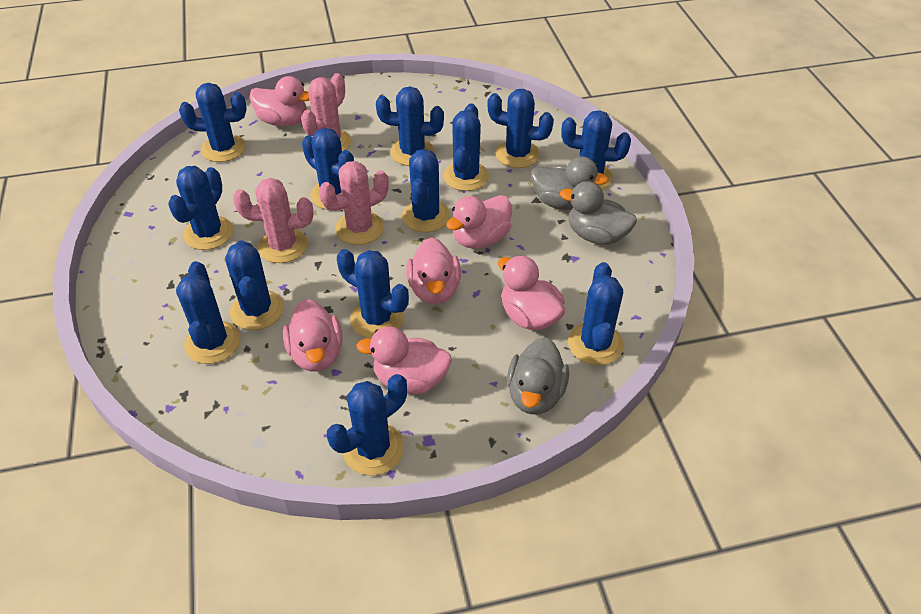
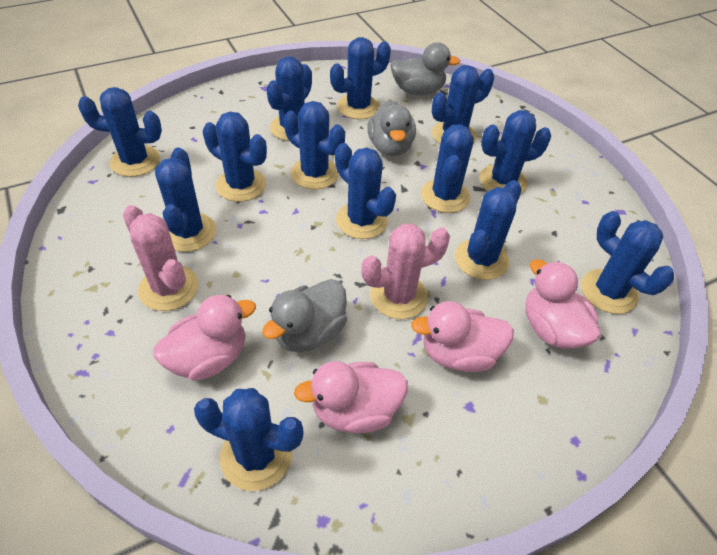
pink cactus: 3 -> 2
pink duck: 6 -> 4

